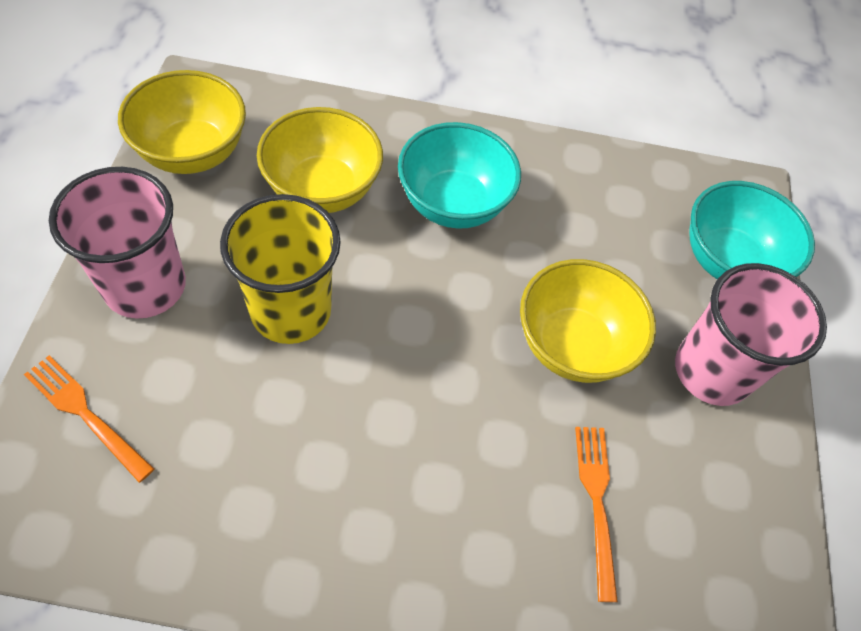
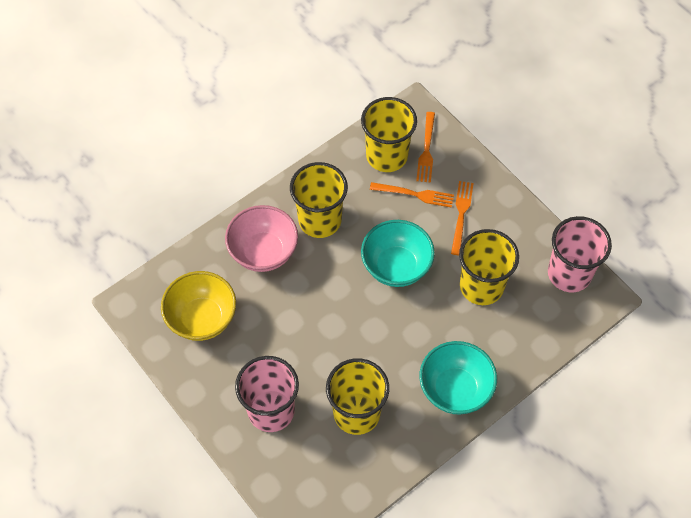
orange fork: 2 -> 3
pink bowl: 0 -> 1
yellow bowl: 3 -> 1
yellow cup: 1 -> 4

